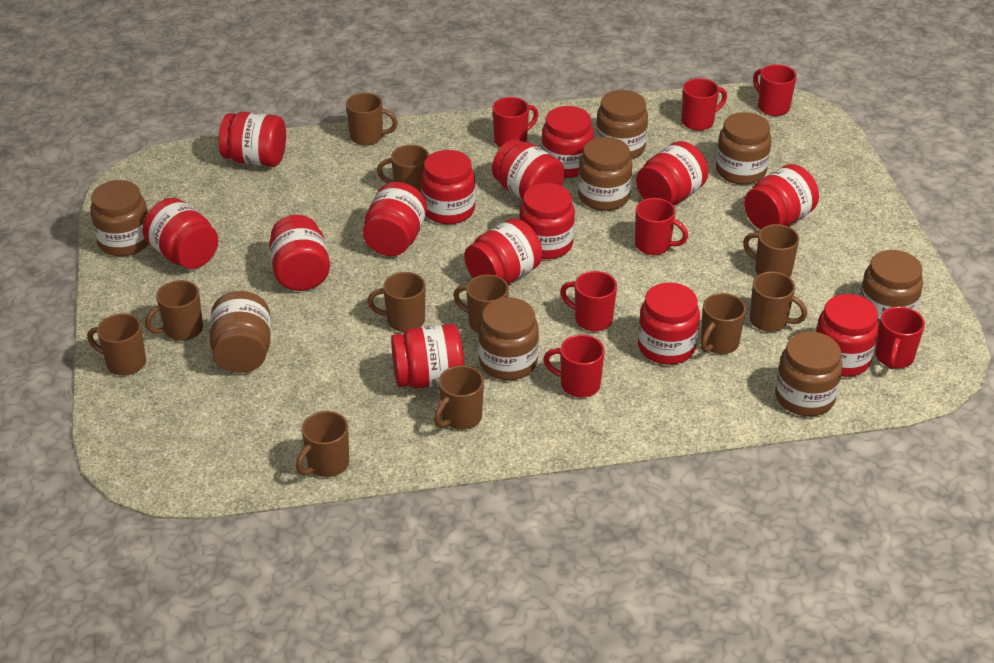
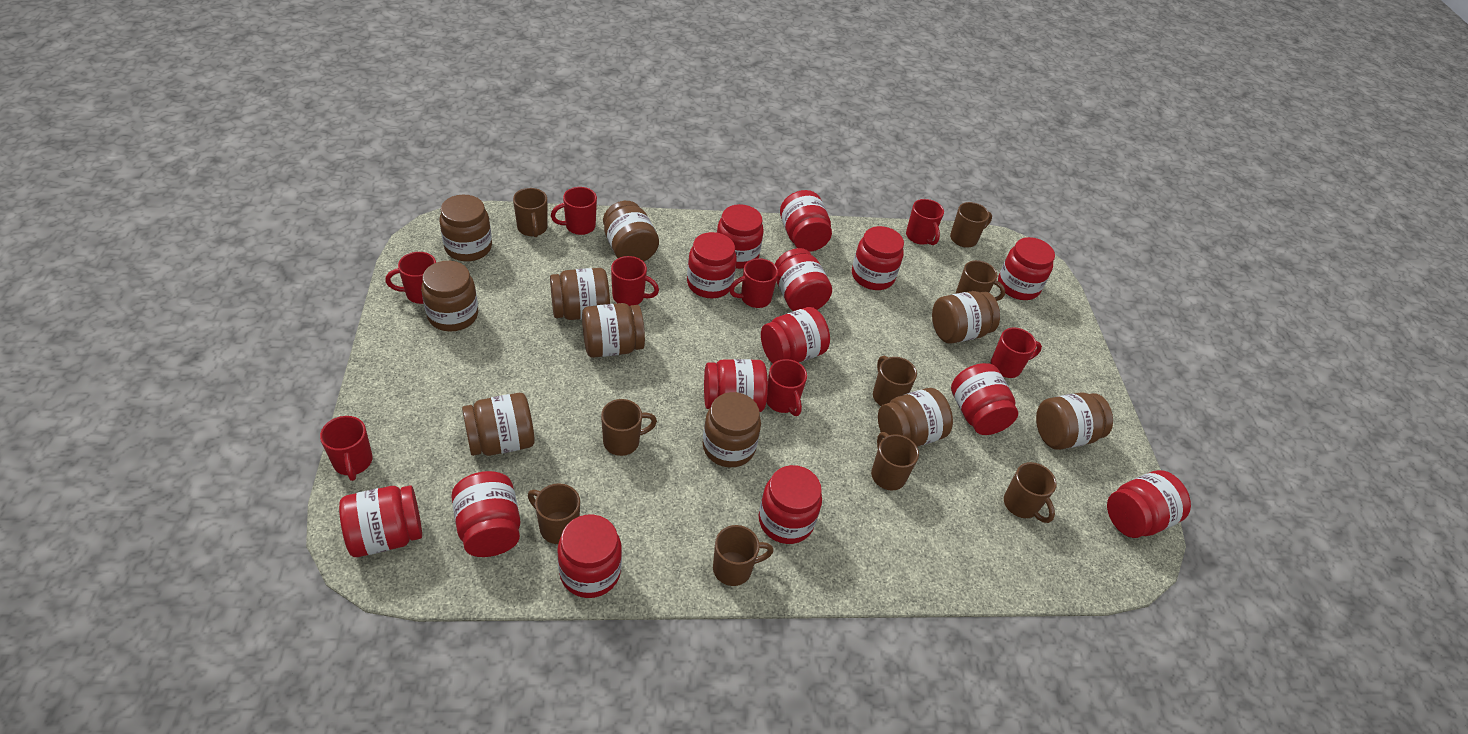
brown jar: 8 -> 10
brown mug: 11 -> 9
red mug: 7 -> 8

